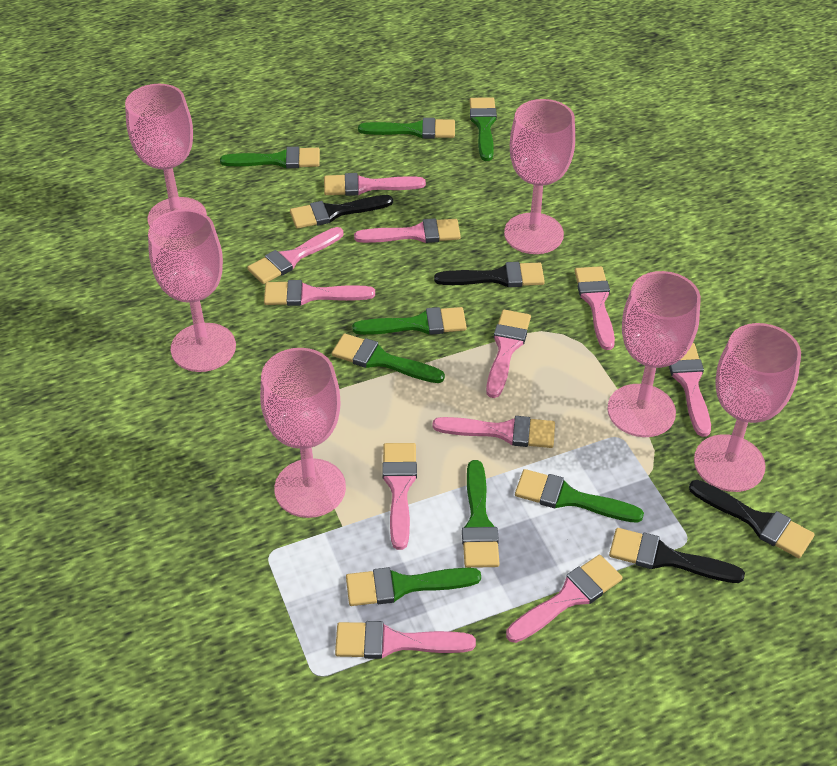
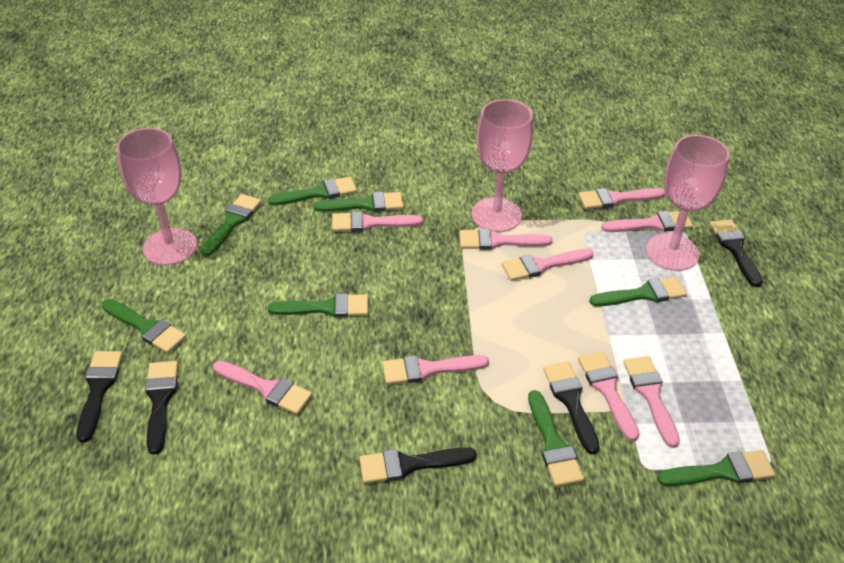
black brush: 4 -> 5
pink brush: 11 -> 9
pink goblet: 6 -> 3

